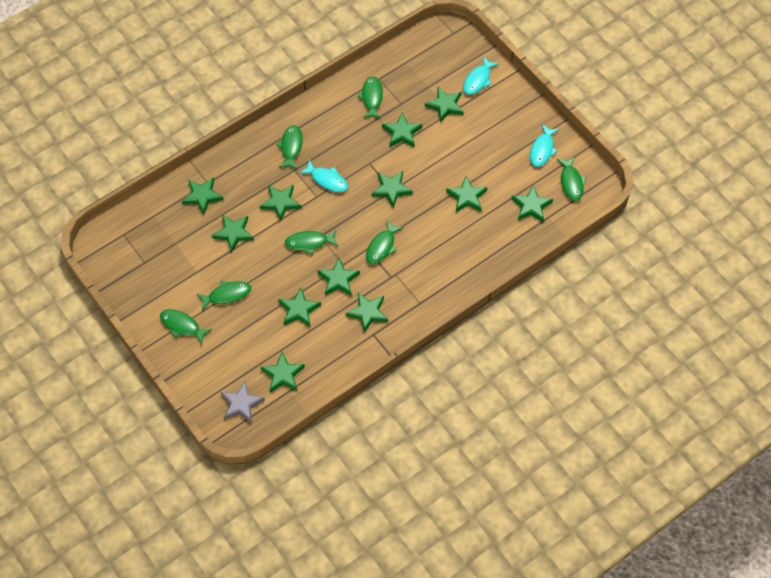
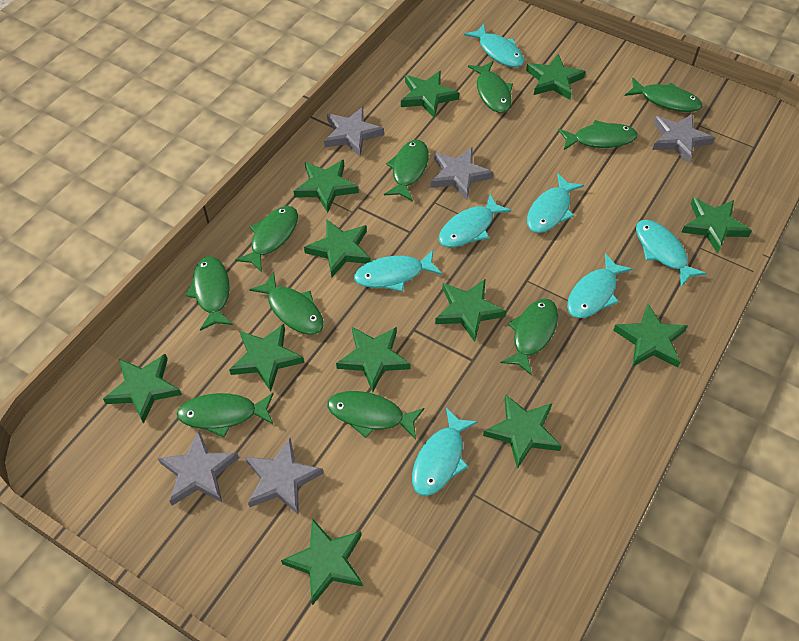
green fish: 7 -> 10
grey star: 1 -> 5
turquoise fish: 3 -> 7

